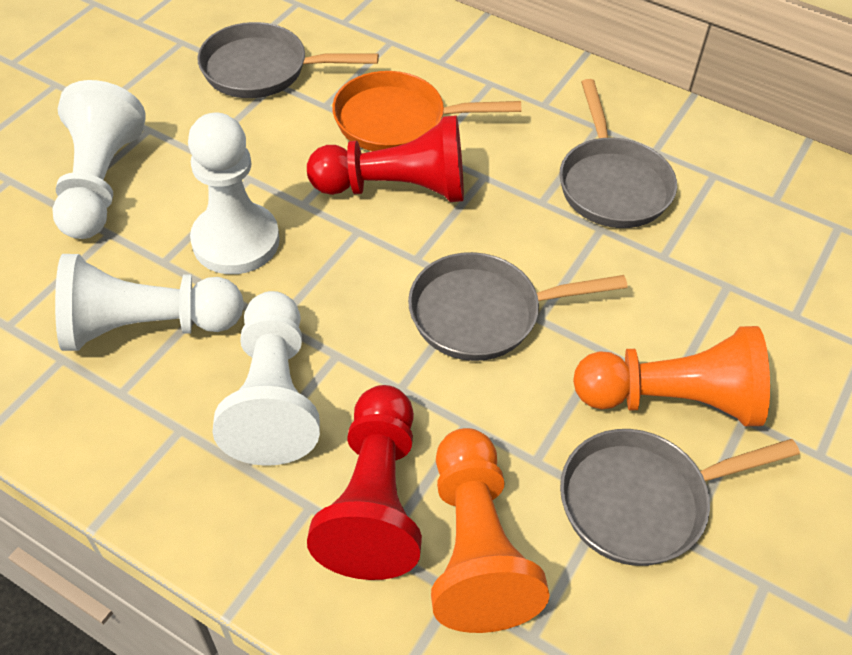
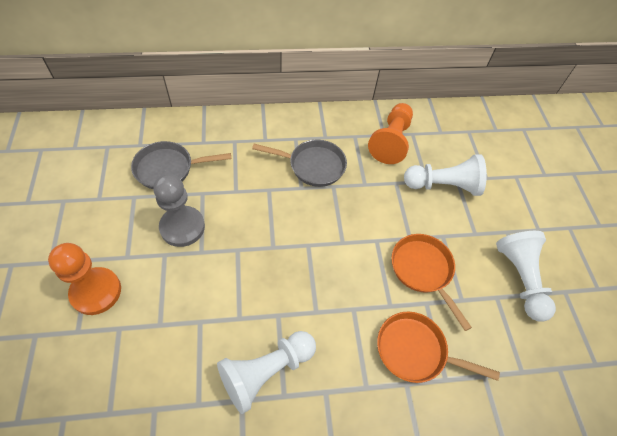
grey pan: 4 -> 2
grey pawn: 0 -> 1
orange pan: 1 -> 2
red pawn: 2 -> 0
white pawn: 4 -> 3

